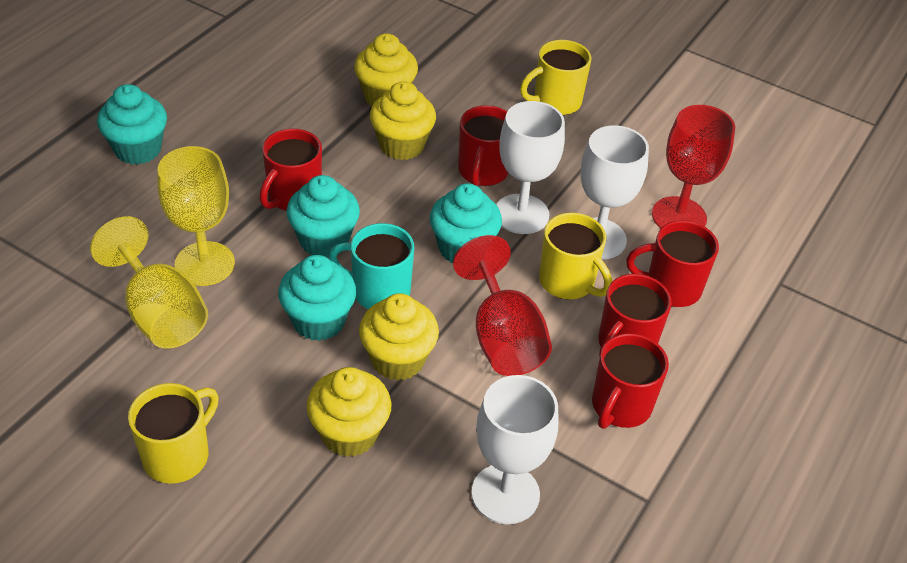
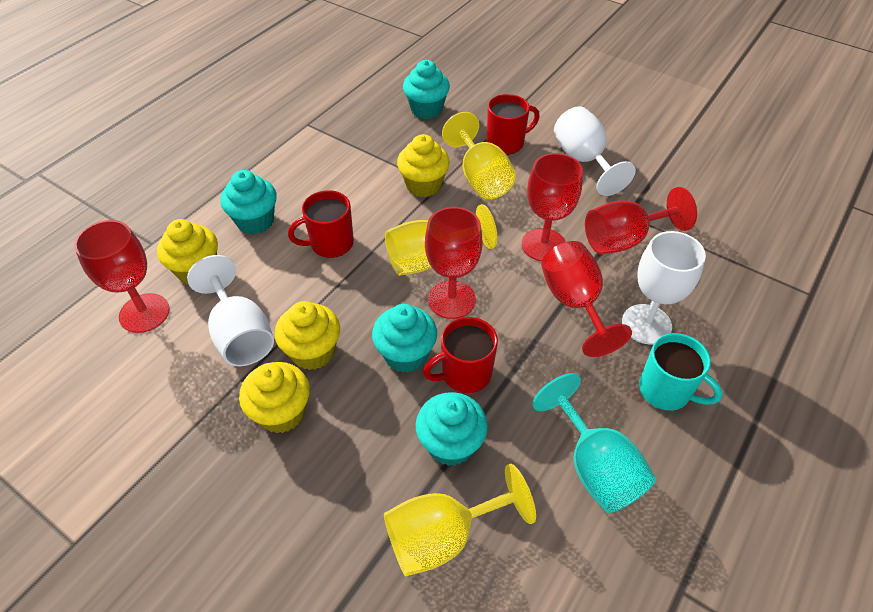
red goblet: 2 -> 5
red mug: 5 -> 3
turquoise goblet: 0 -> 1
yellow goblet: 2 -> 3
yellow mug: 3 -> 0

